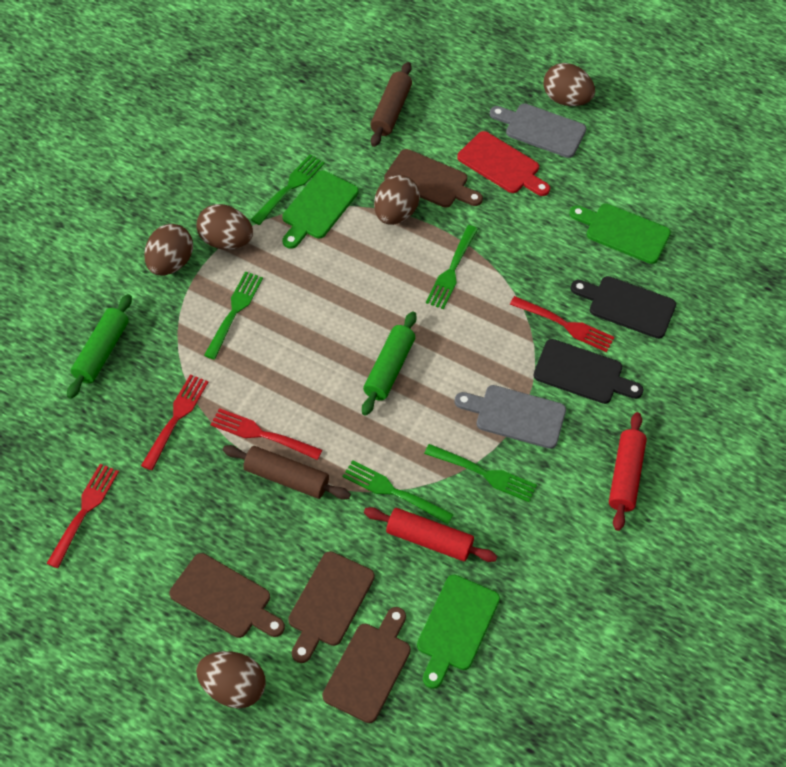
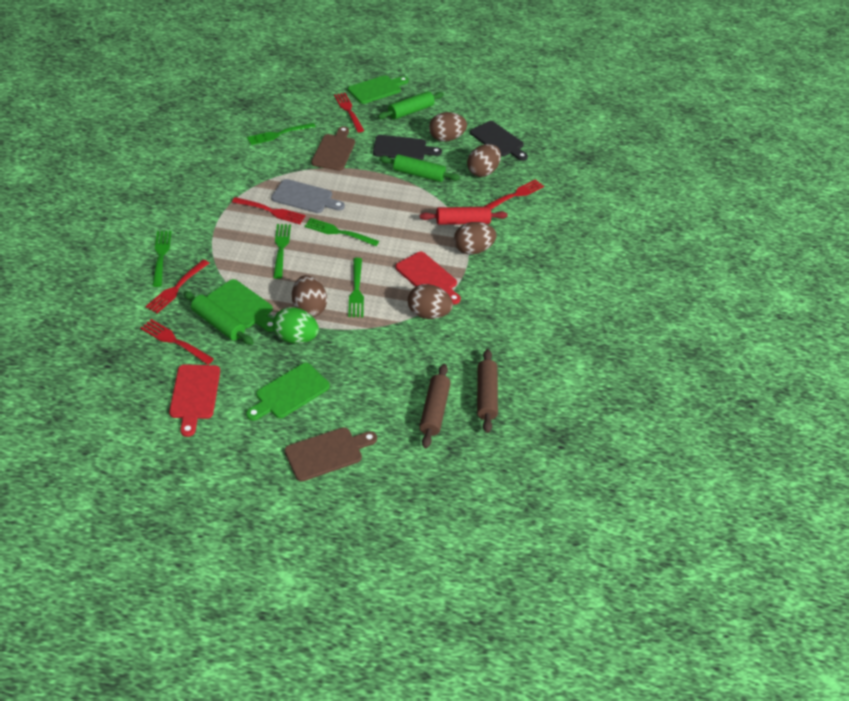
brown cutting board: 4 -> 2
green egg: 0 -> 1
green rolling pin: 2 -> 3
grey cutting board: 2 -> 1
red cutting board: 1 -> 2
red fork: 4 -> 5
red rolling pin: 2 -> 1

